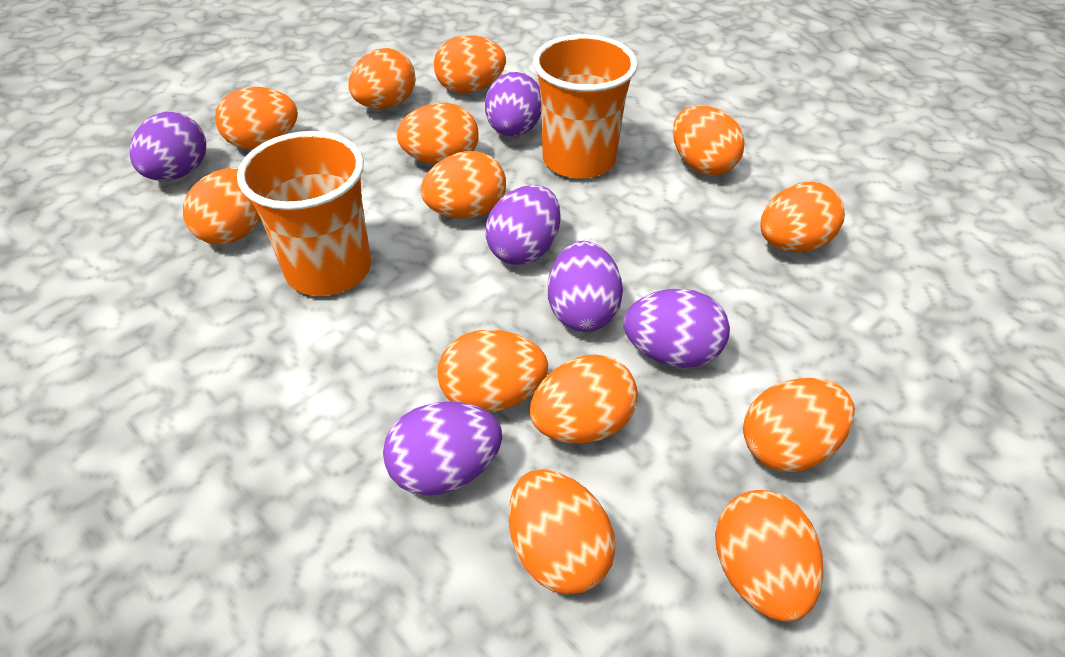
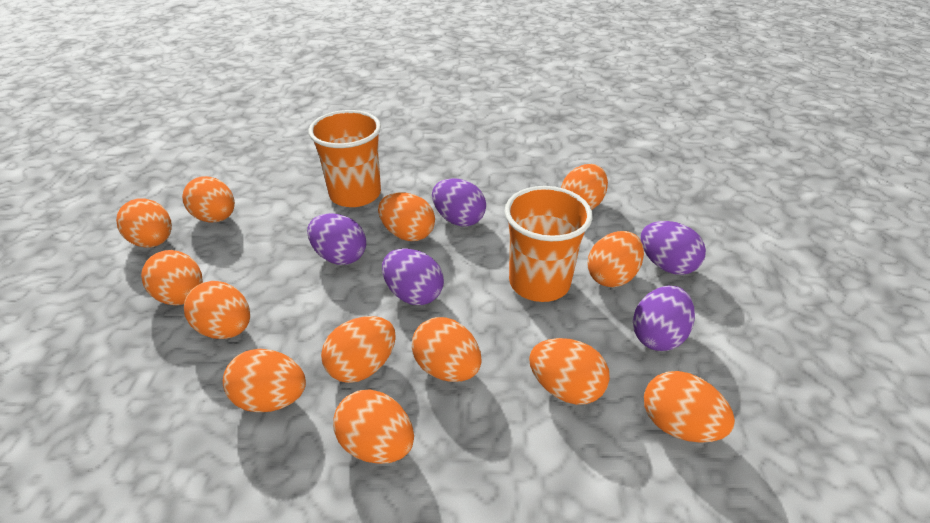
purple egg: 6 -> 5

